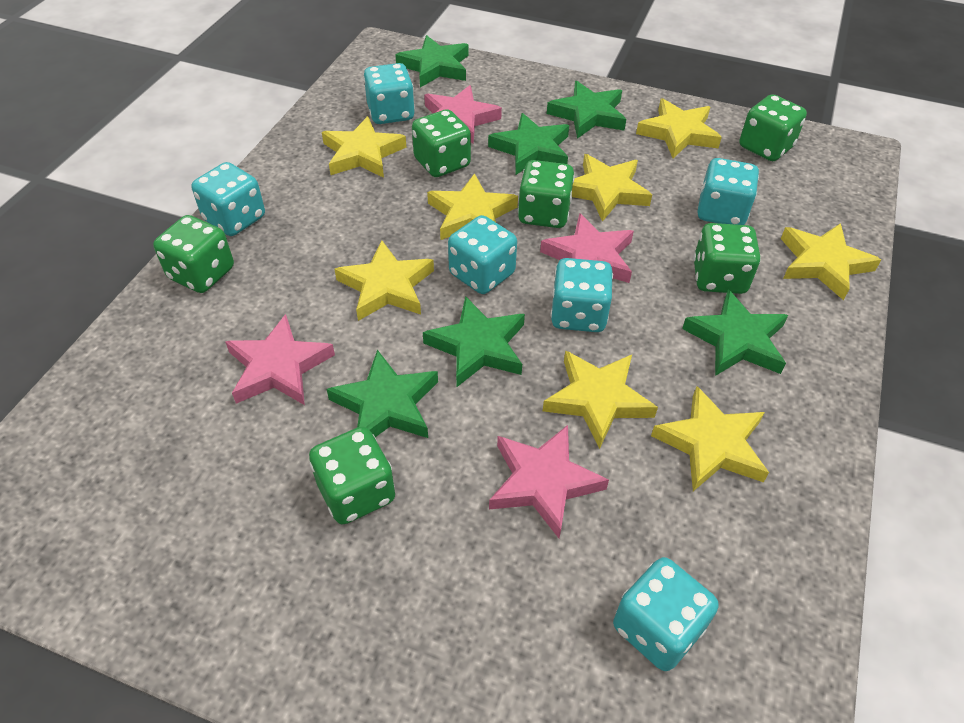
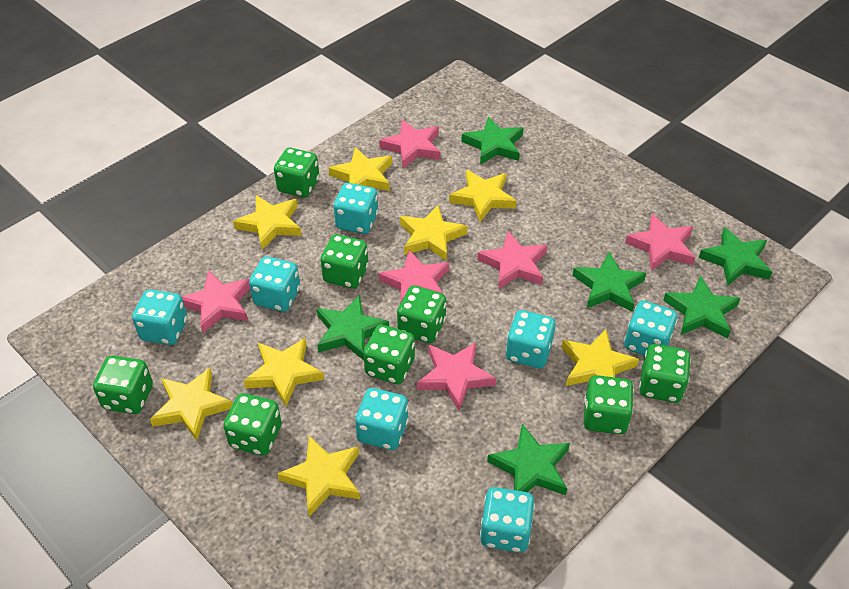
green dice: 6 -> 8
pink star: 4 -> 6
turquoise dice: 6 -> 7

